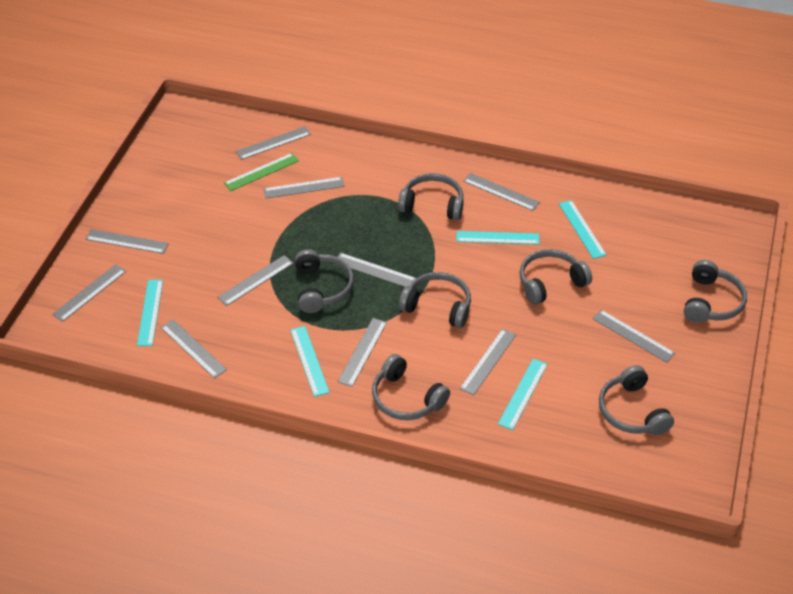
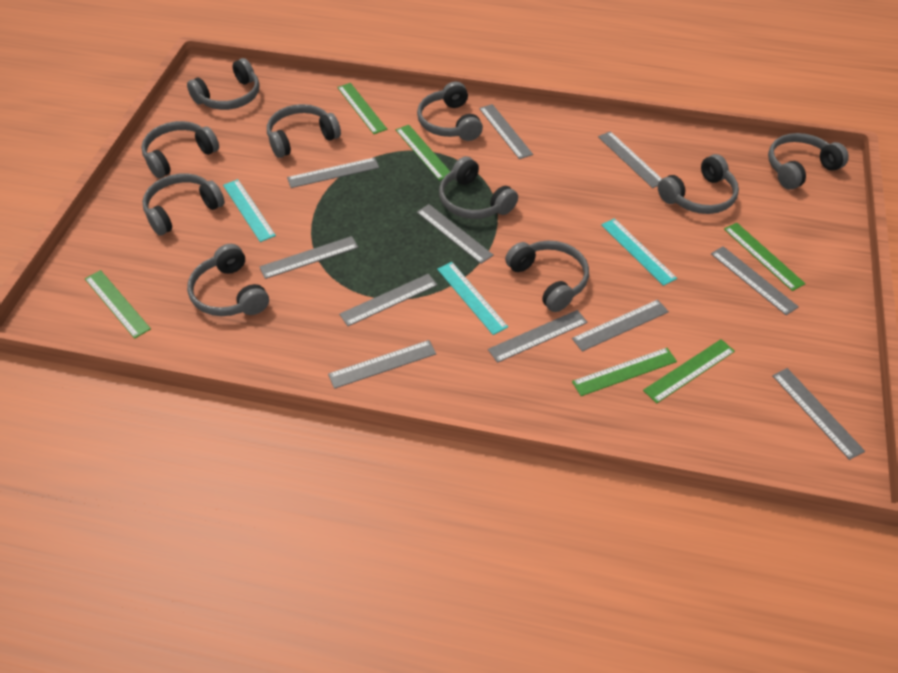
green ruler: 1 -> 6
grey headphones: 7 -> 10
turquoise ruler: 5 -> 3

